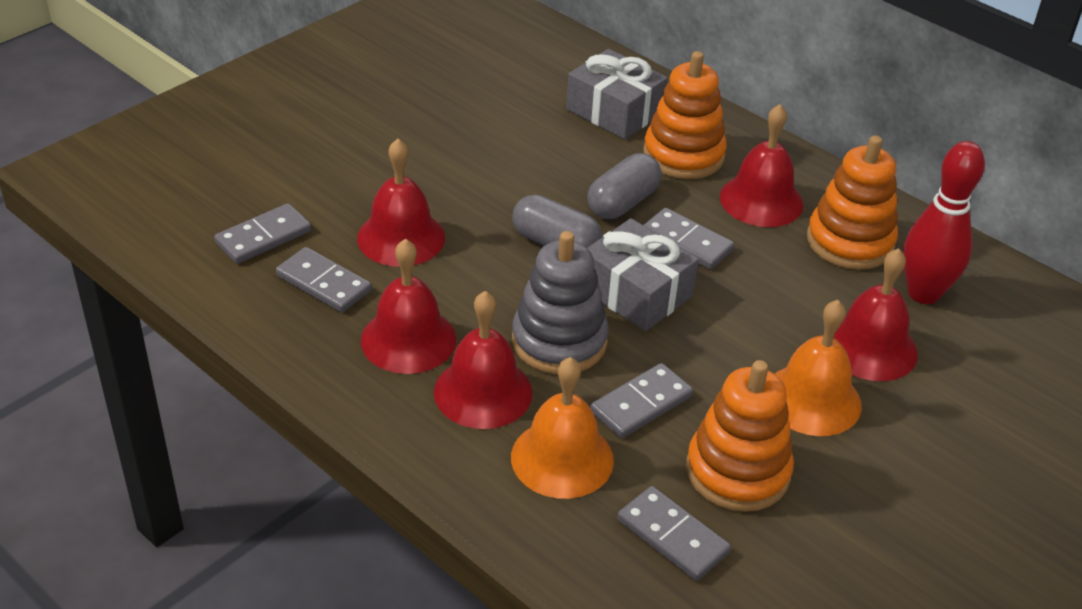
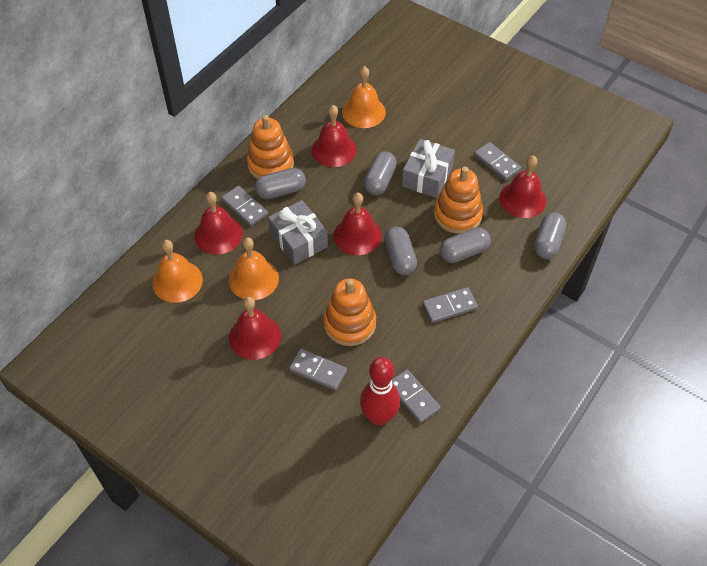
grey capsule: 2 -> 5
grey stacking toy: 1 -> 0
orange bell: 2 -> 3

